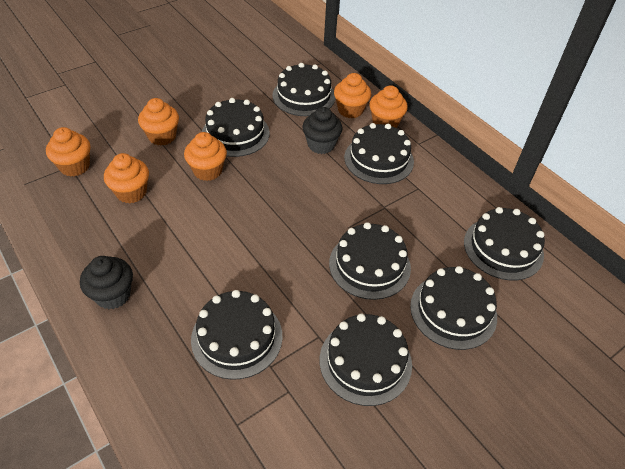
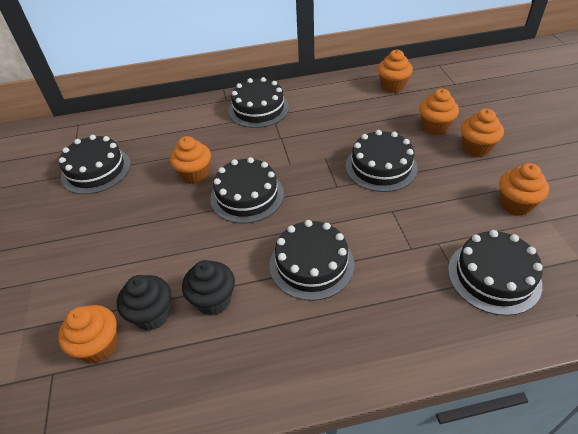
black cake: 8 -> 6

